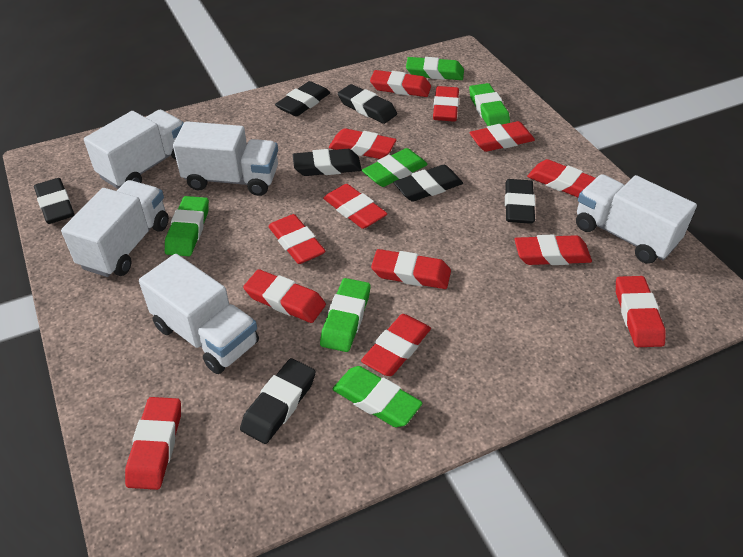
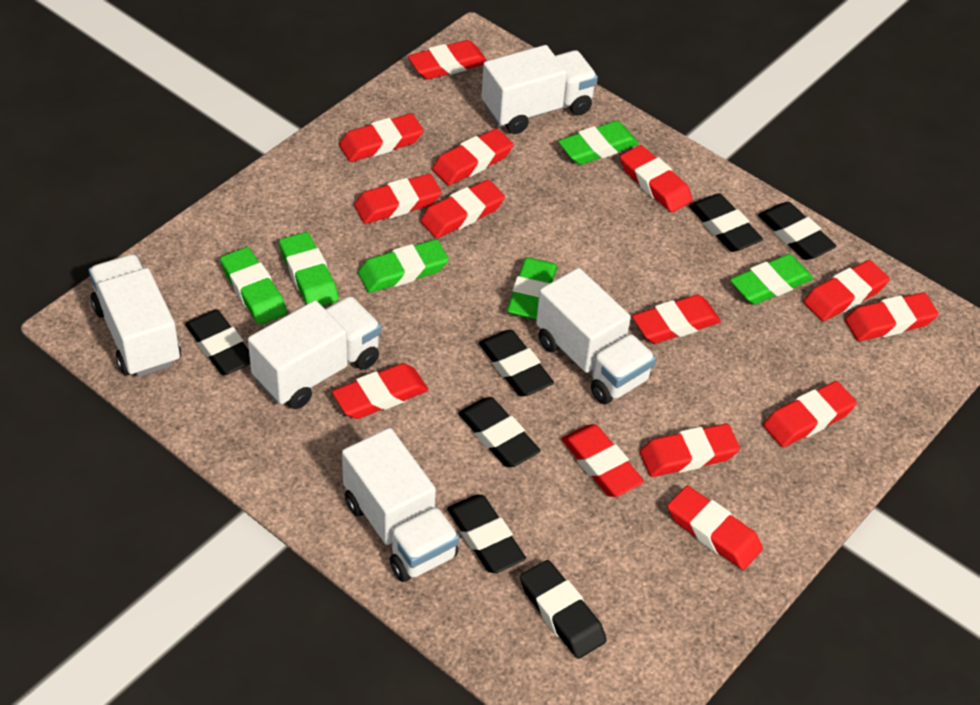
red eraser: 13 -> 14

